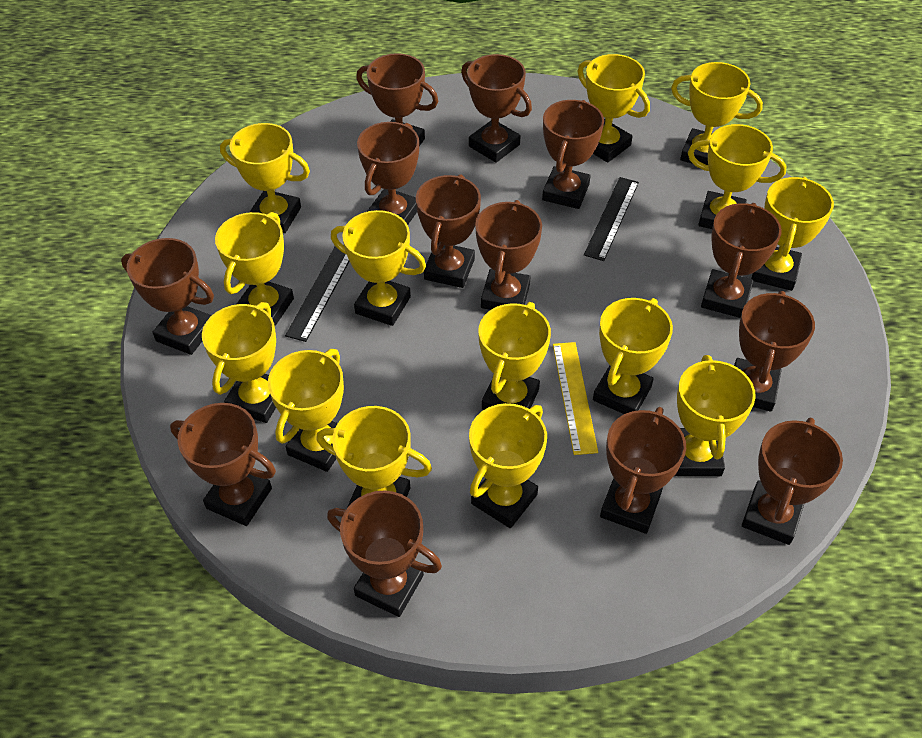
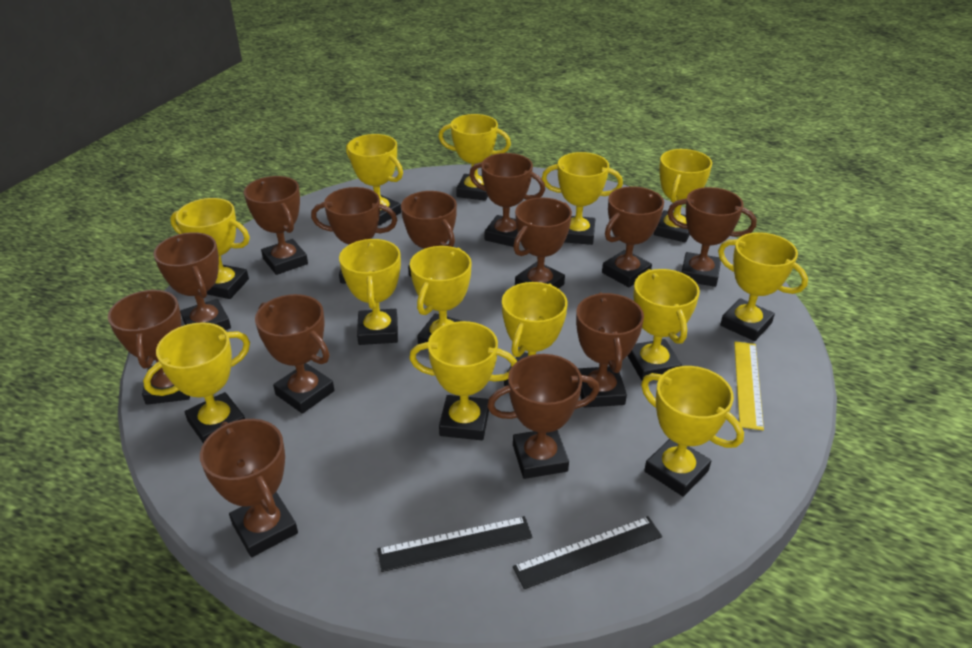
yellow trophy: 14 -> 13

